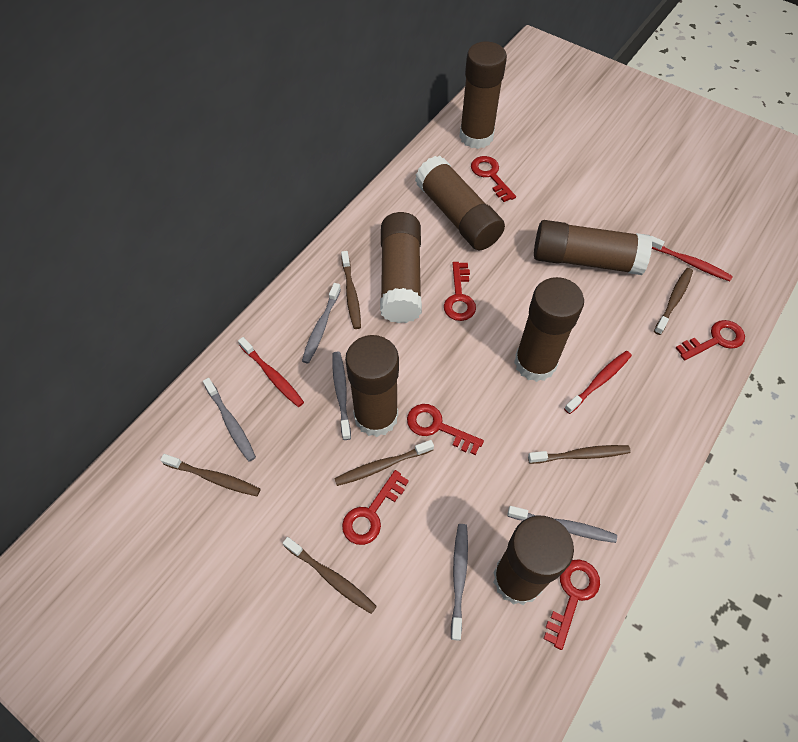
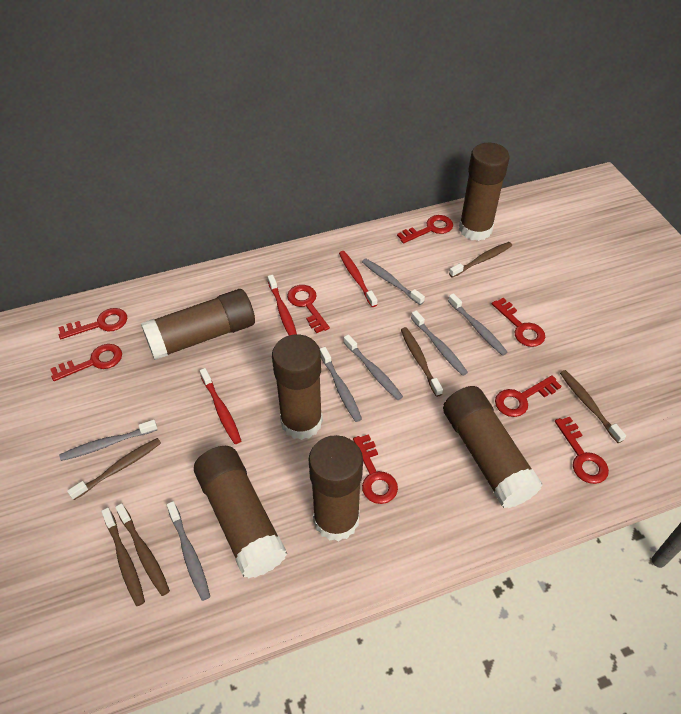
brown glue stick: 7 -> 6
grey toothbrush: 5 -> 7
red key: 6 -> 8

